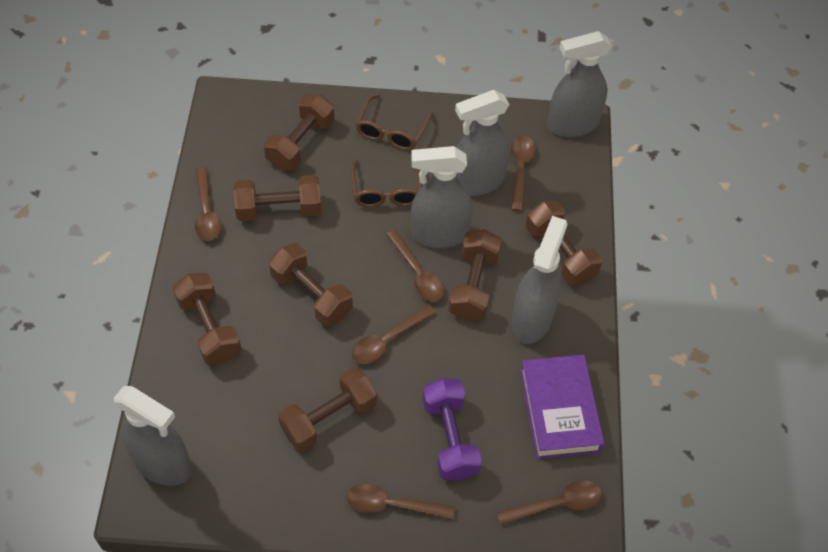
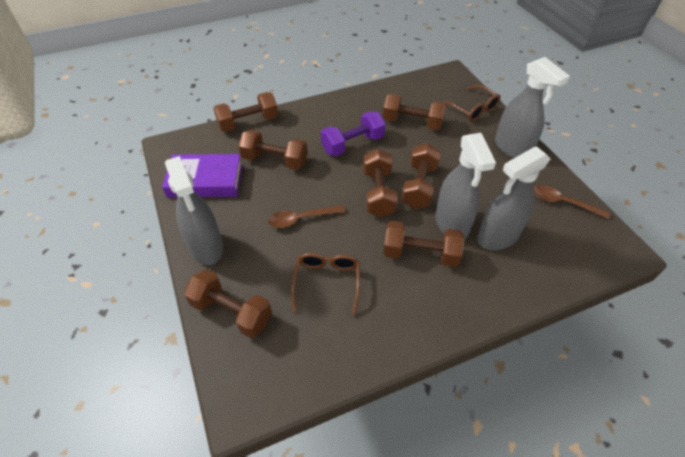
brown spoon: 6 -> 2
grey spray bottle: 5 -> 4

